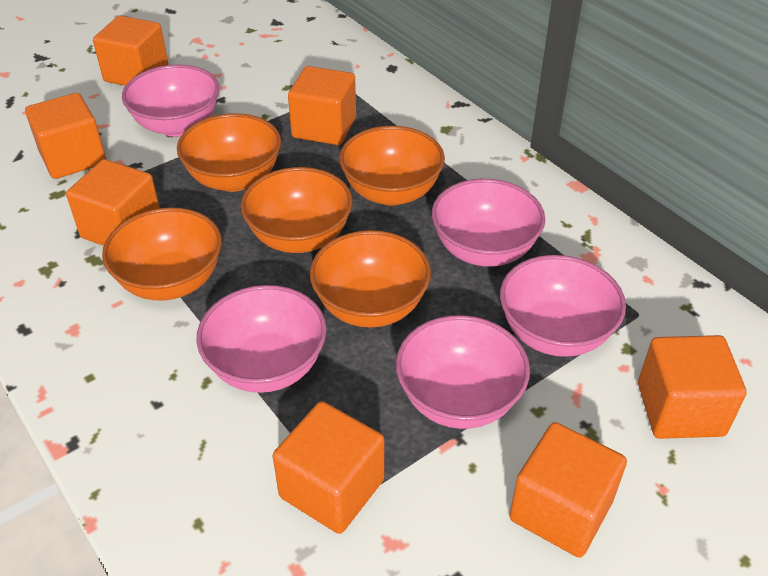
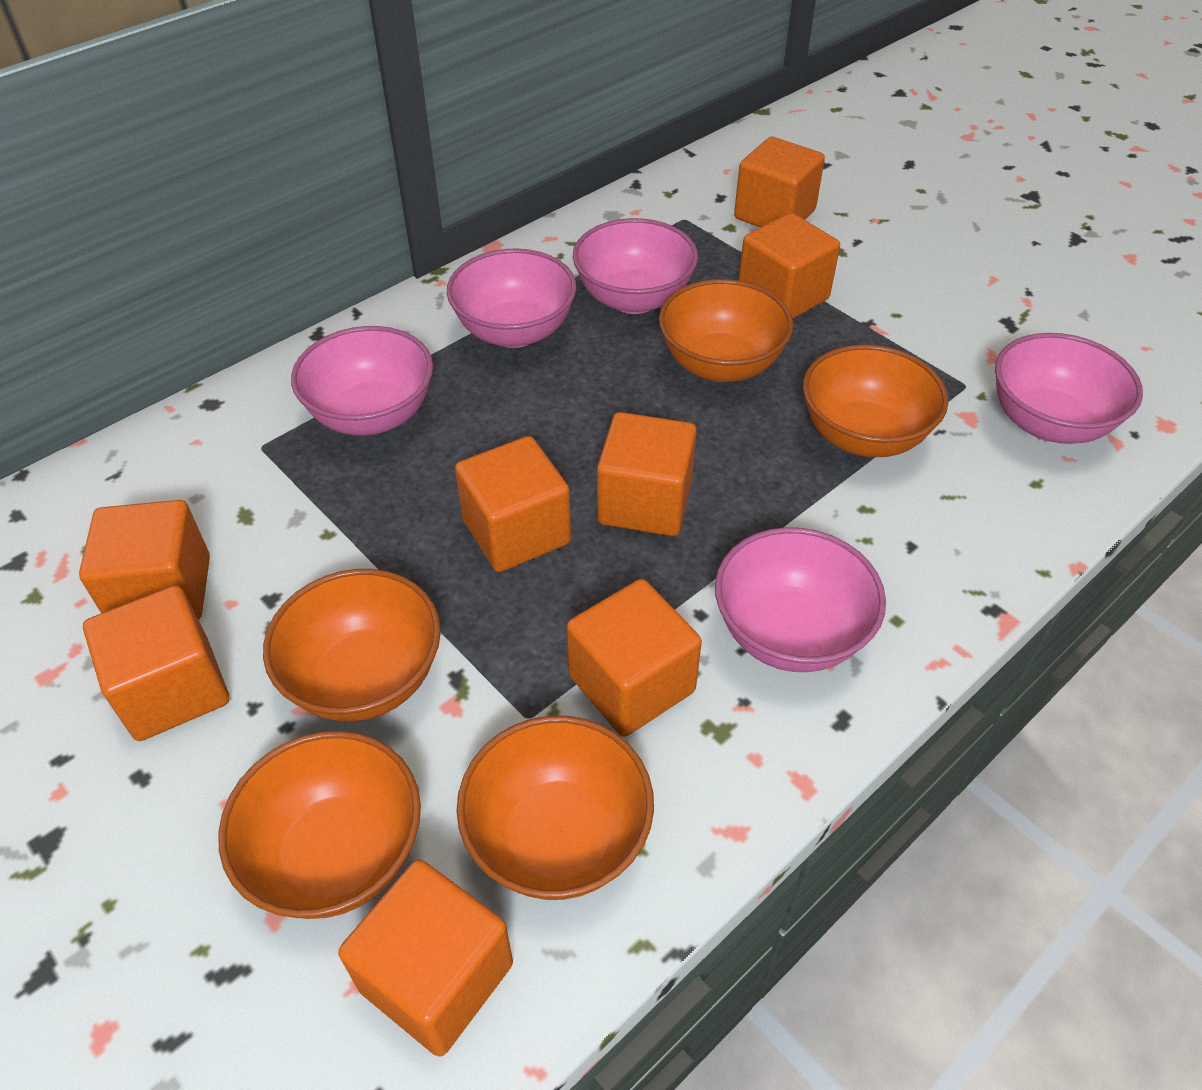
orange cube: 7 -> 8

